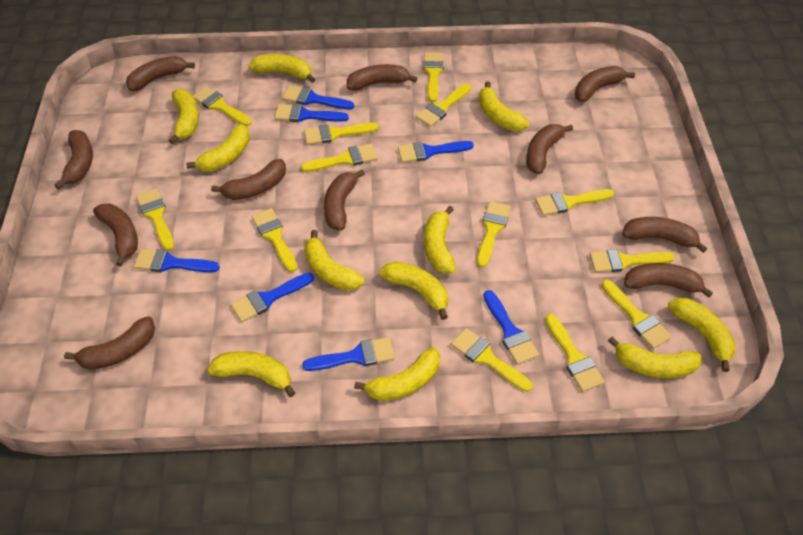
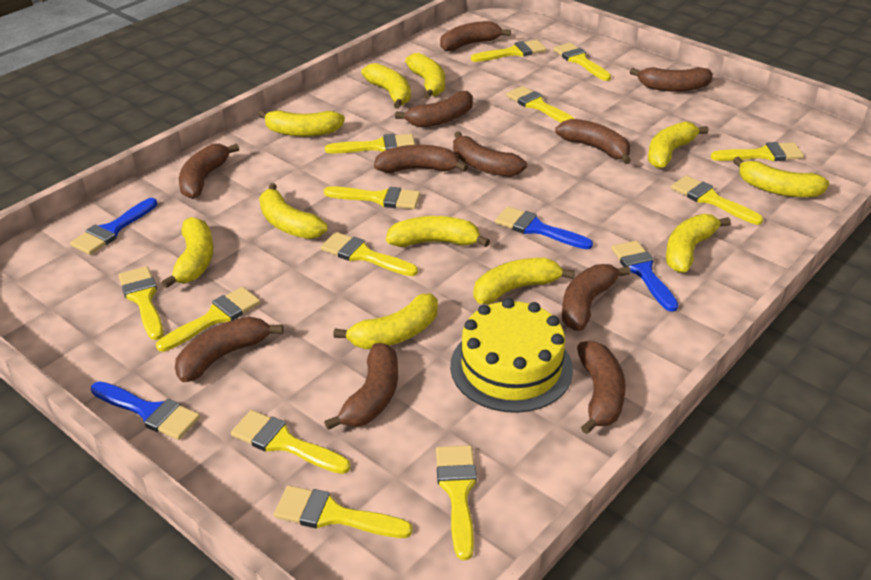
blue brush: 7 -> 4
yellow cake: 0 -> 1

